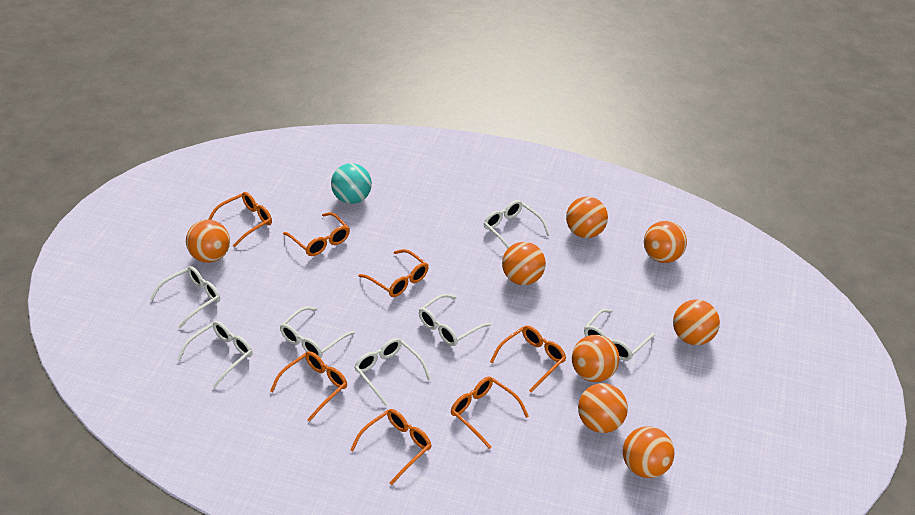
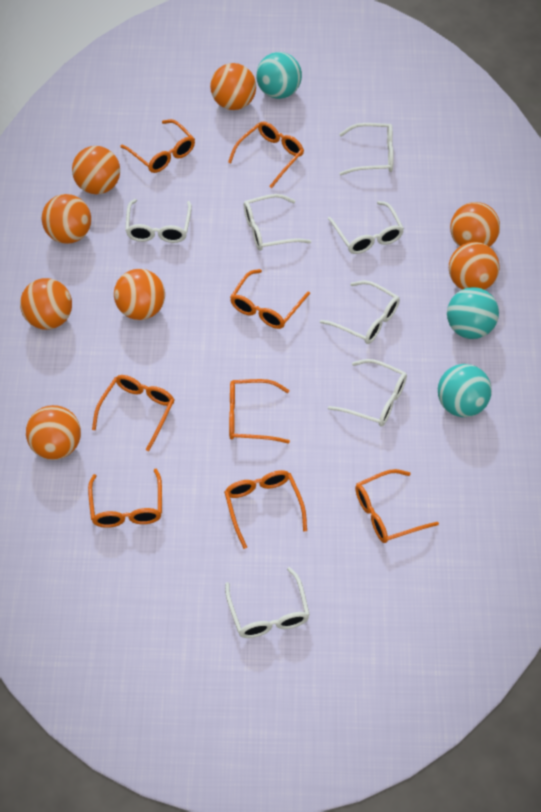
orange glasses: 7 -> 8
turquoise ball: 1 -> 3

